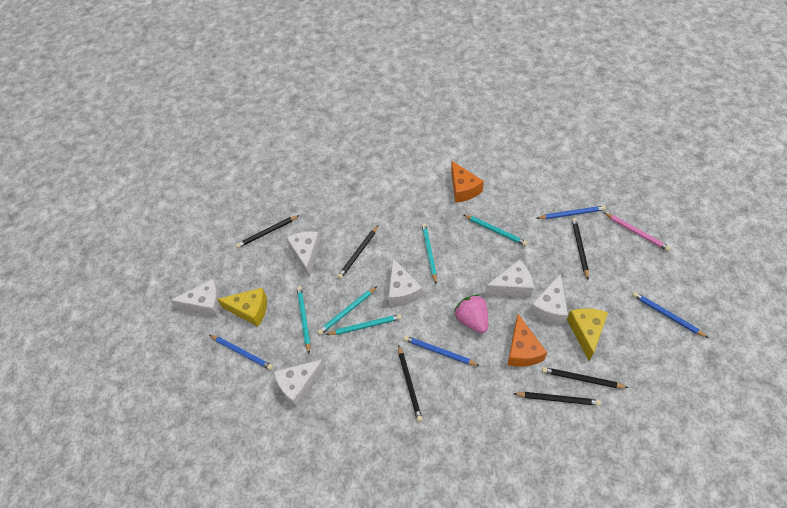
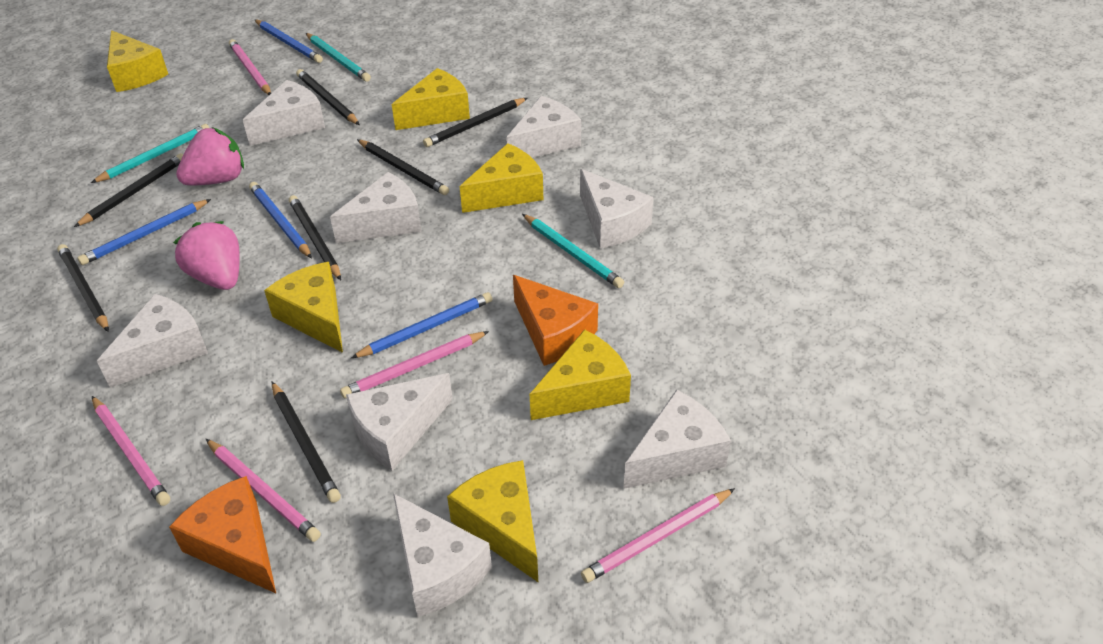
black pencil: 6 -> 7
pink pencil: 1 -> 5
pink strawberry: 1 -> 2
turquoise pencil: 5 -> 3
white cheese: 6 -> 8
yellow cheese: 2 -> 6

